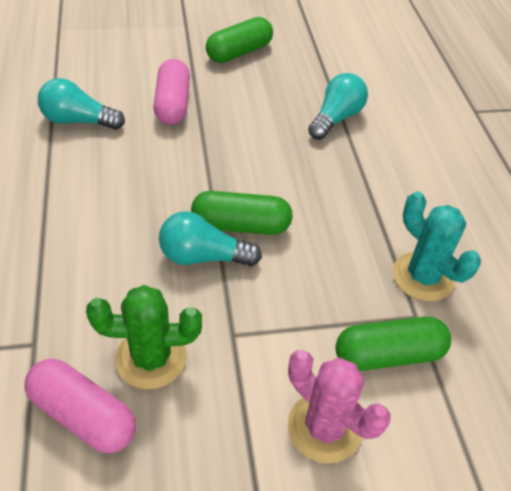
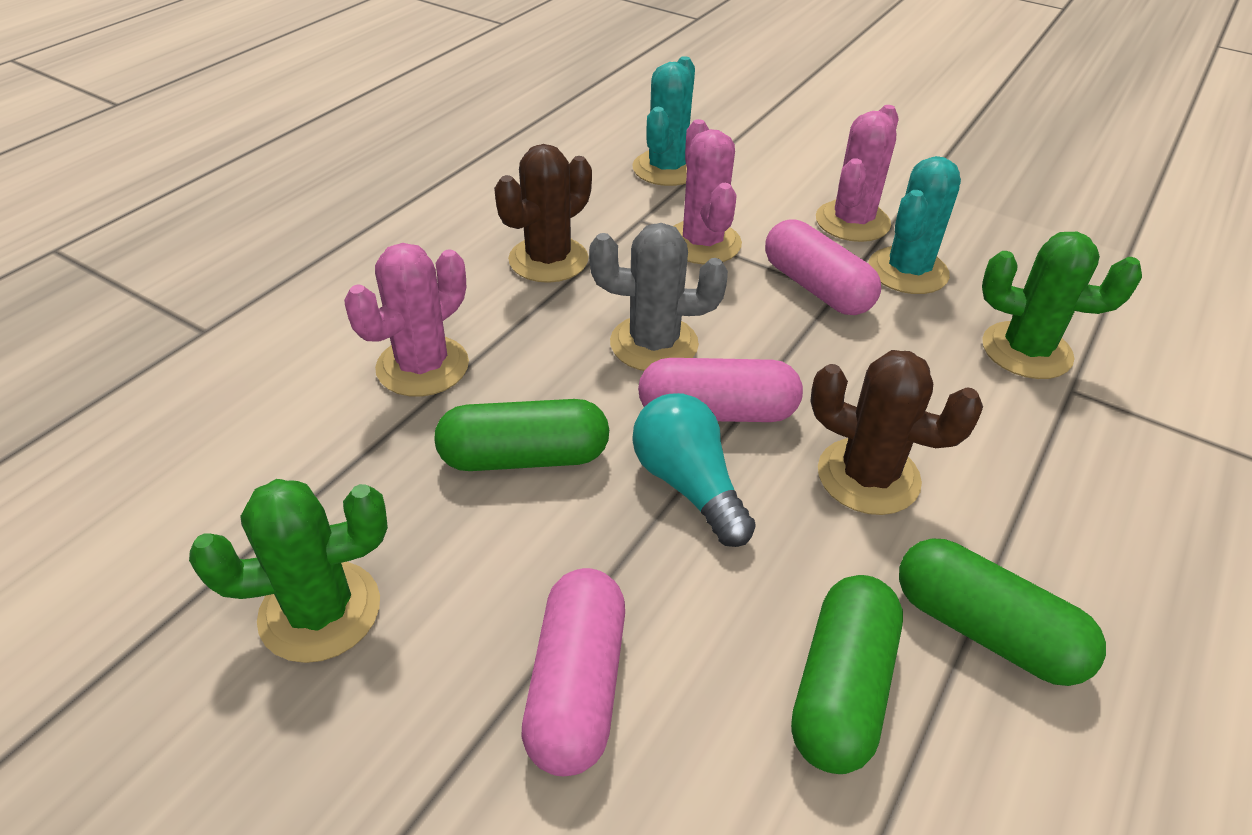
brown cactus: 0 -> 2
green cactus: 1 -> 2
grey cactus: 0 -> 1
pink cactus: 1 -> 3
pink capsule: 2 -> 3
turquoise cactus: 1 -> 2
turquoise light bulb: 3 -> 1

